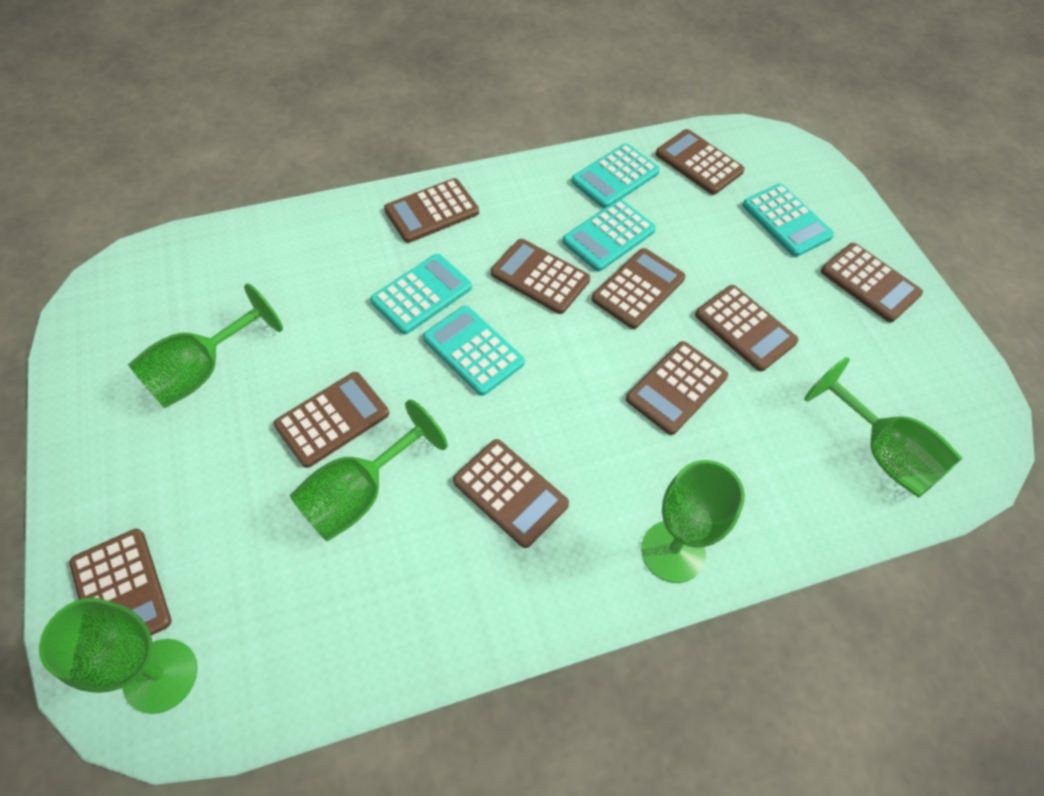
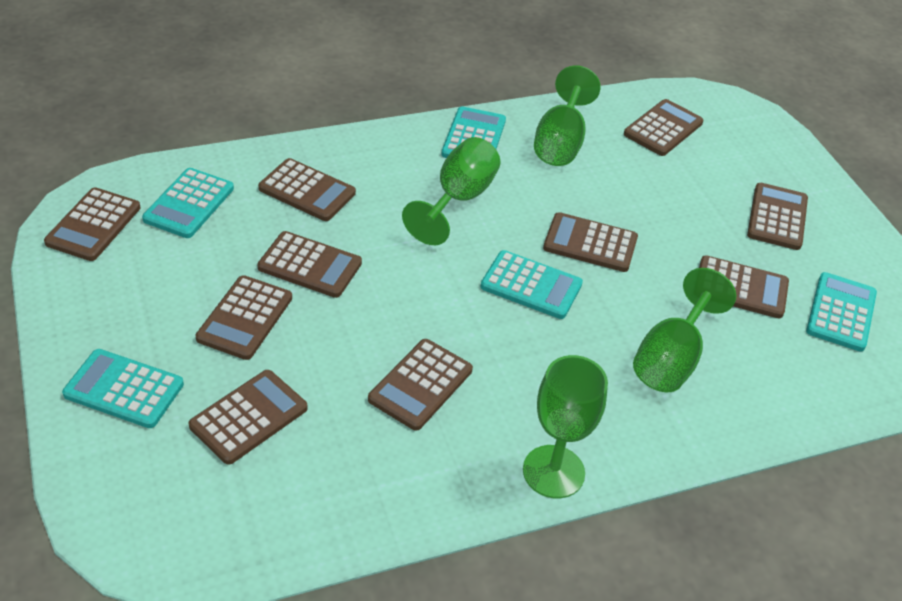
green goblet: 5 -> 4

